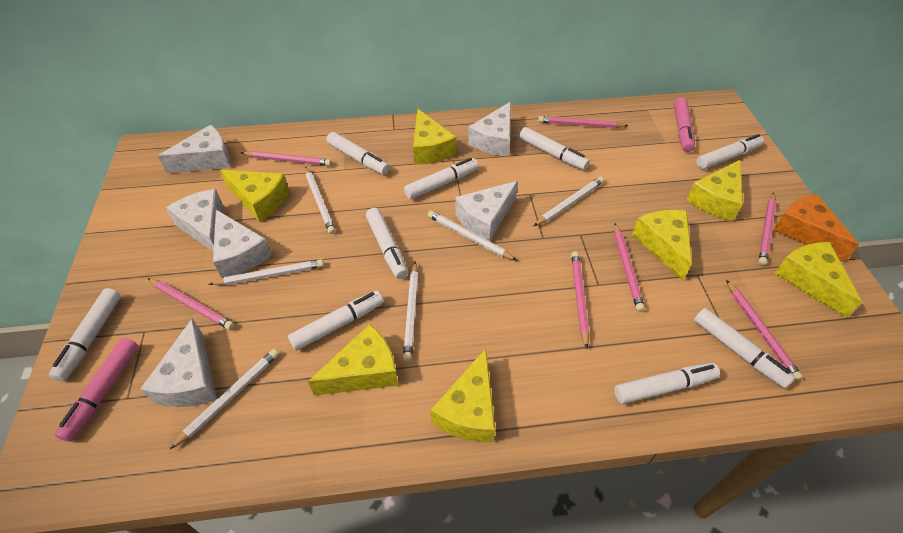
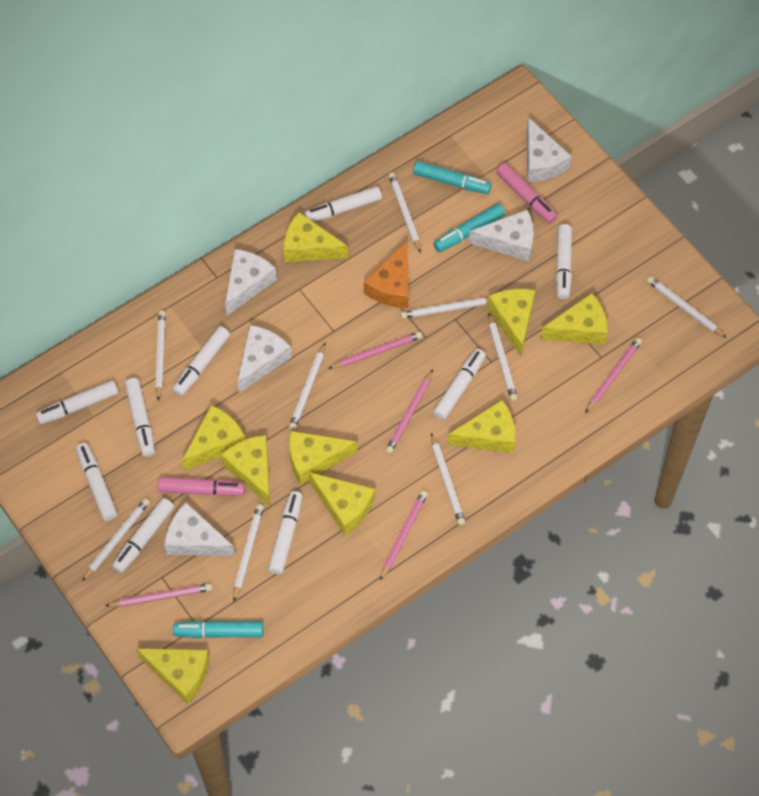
pink pencil: 7 -> 5
turquoise marker: 0 -> 3
white cheese: 6 -> 5
white pencil: 6 -> 9
yellow cheese: 7 -> 9

